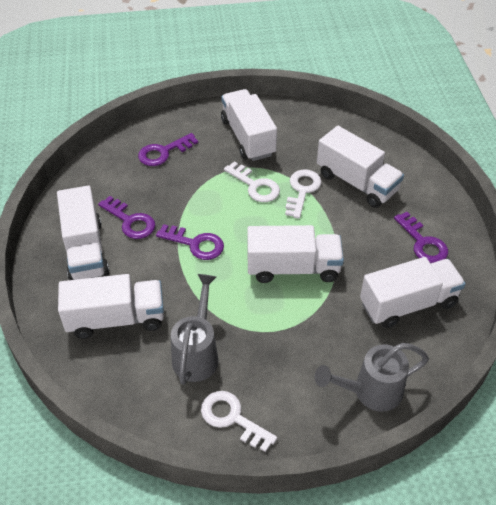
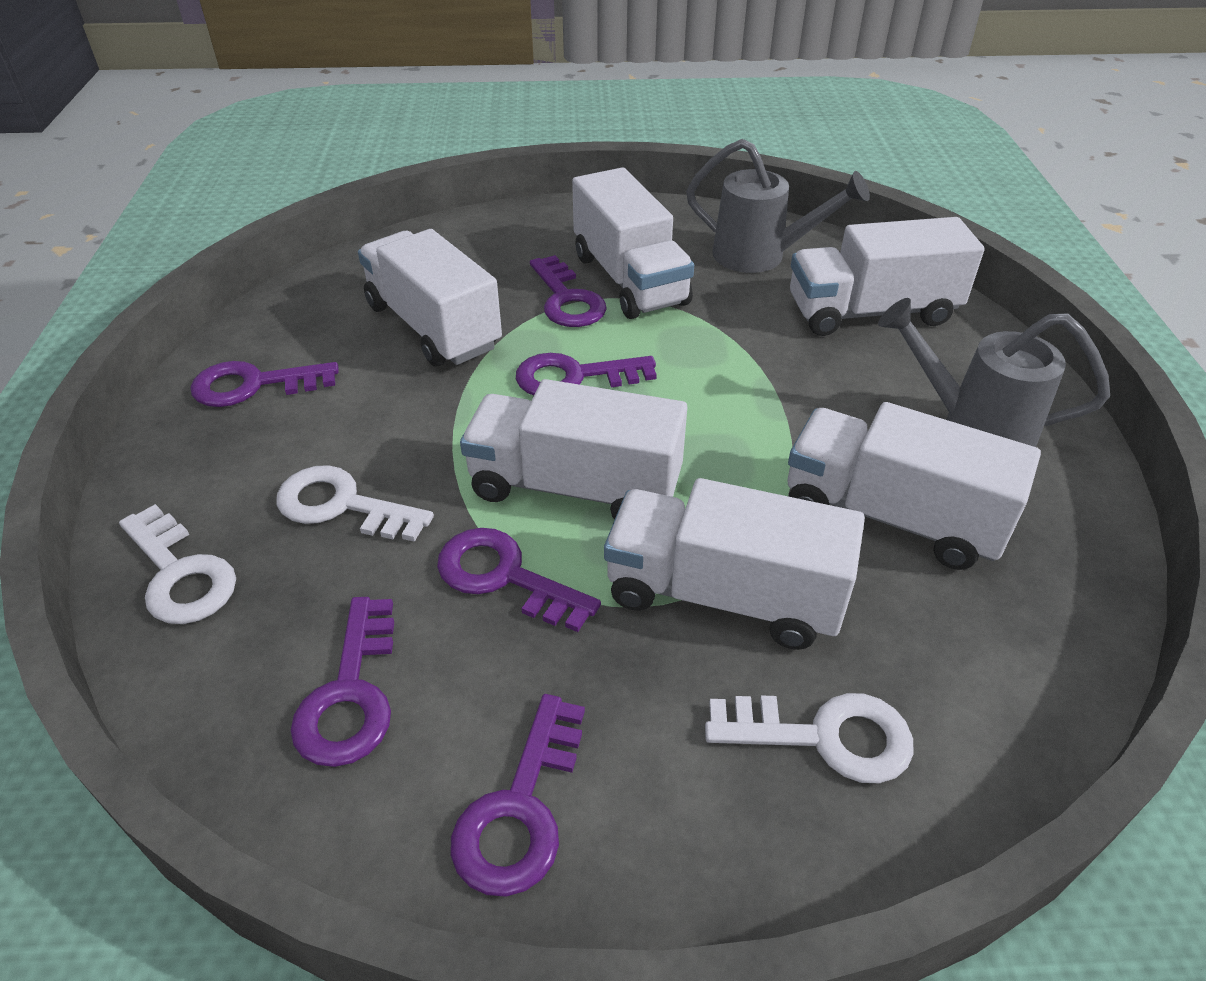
purple key: 4 -> 6

